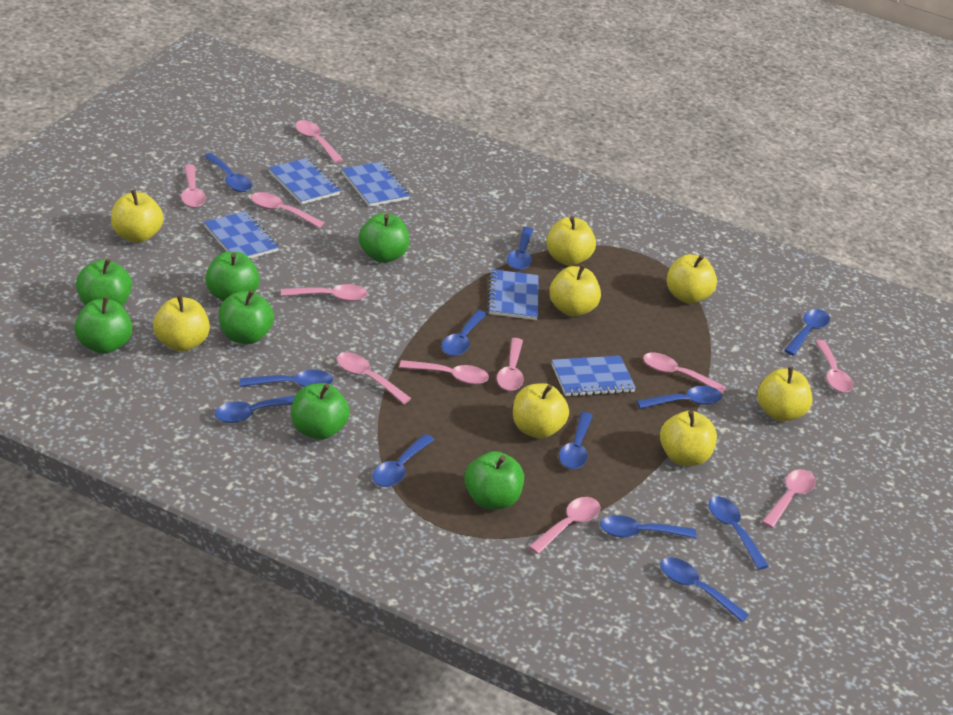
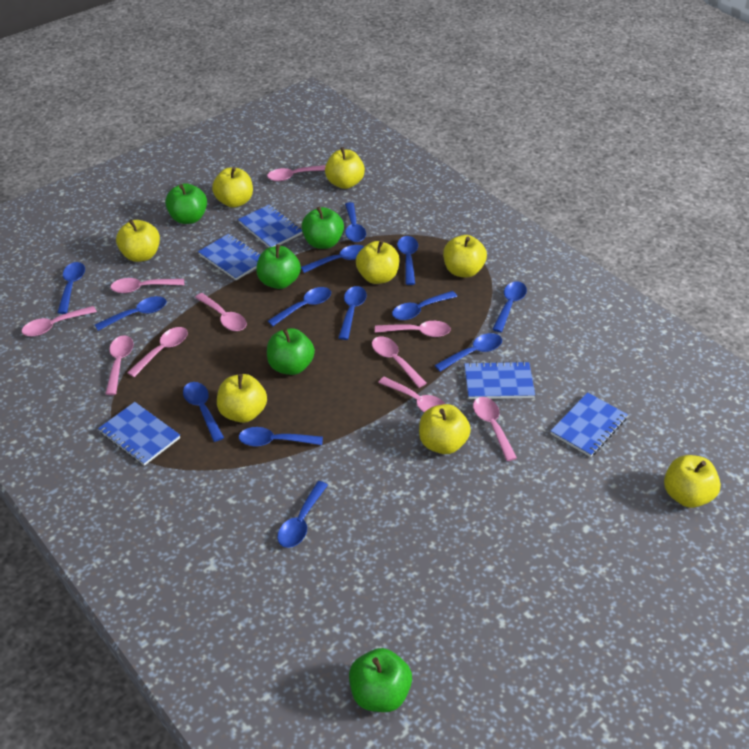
blue spoon: 12 -> 13
green apple: 7 -> 5
pink spoon: 11 -> 10

